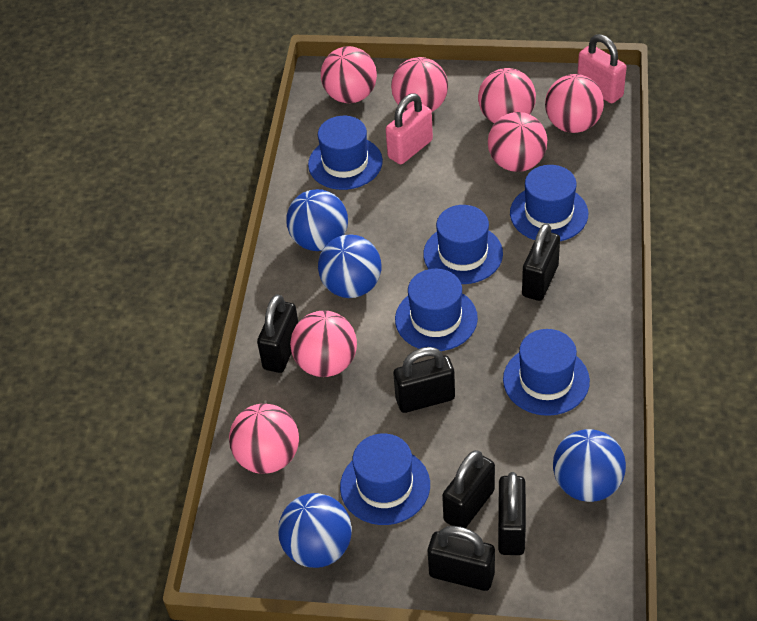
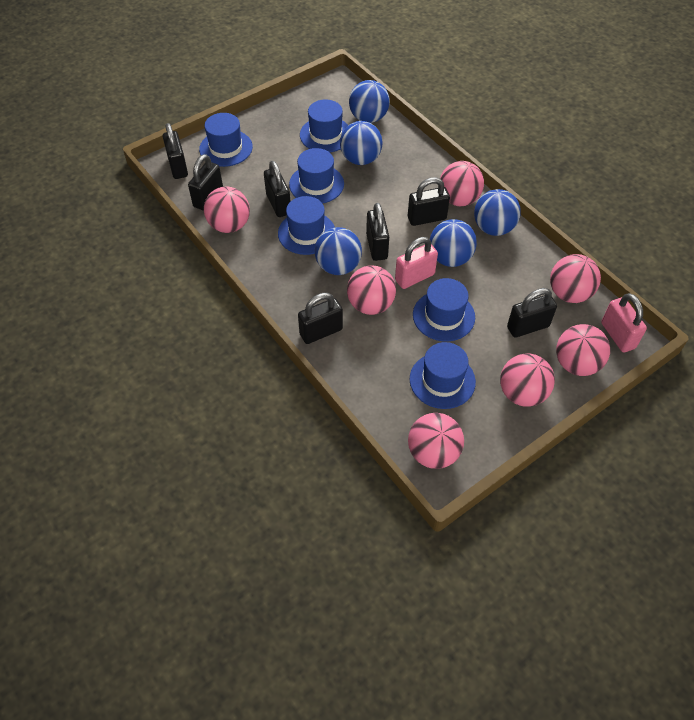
black padlock: 6 -> 7
blue ball: 4 -> 5

